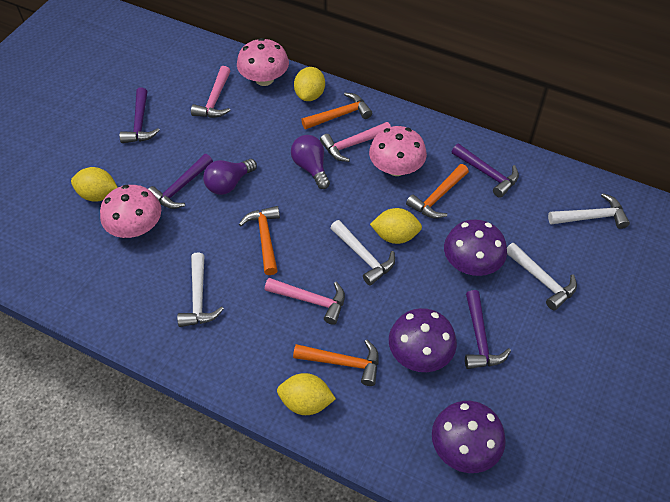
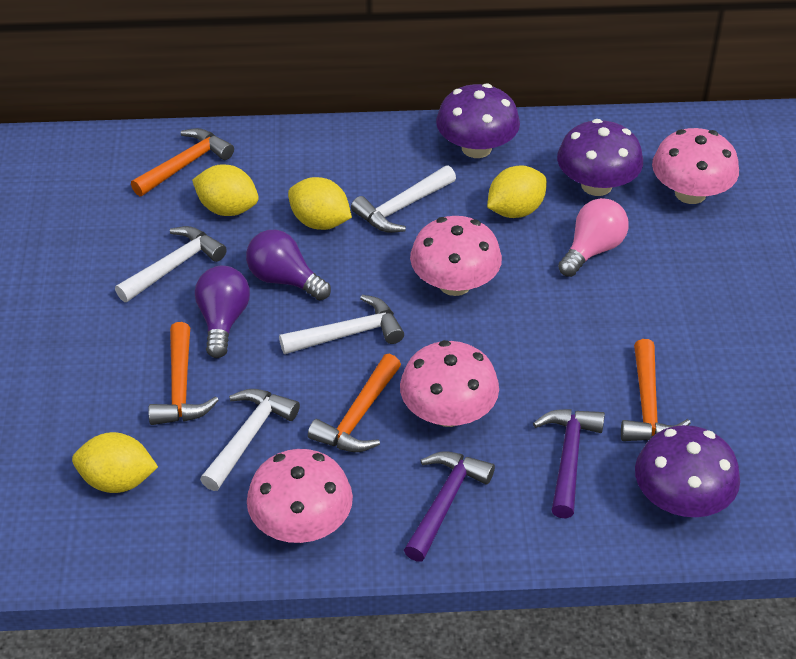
pink hammer: 3 -> 0
pink light bulb: 0 -> 1
pink mushroom: 3 -> 4
purple hammer: 4 -> 2

